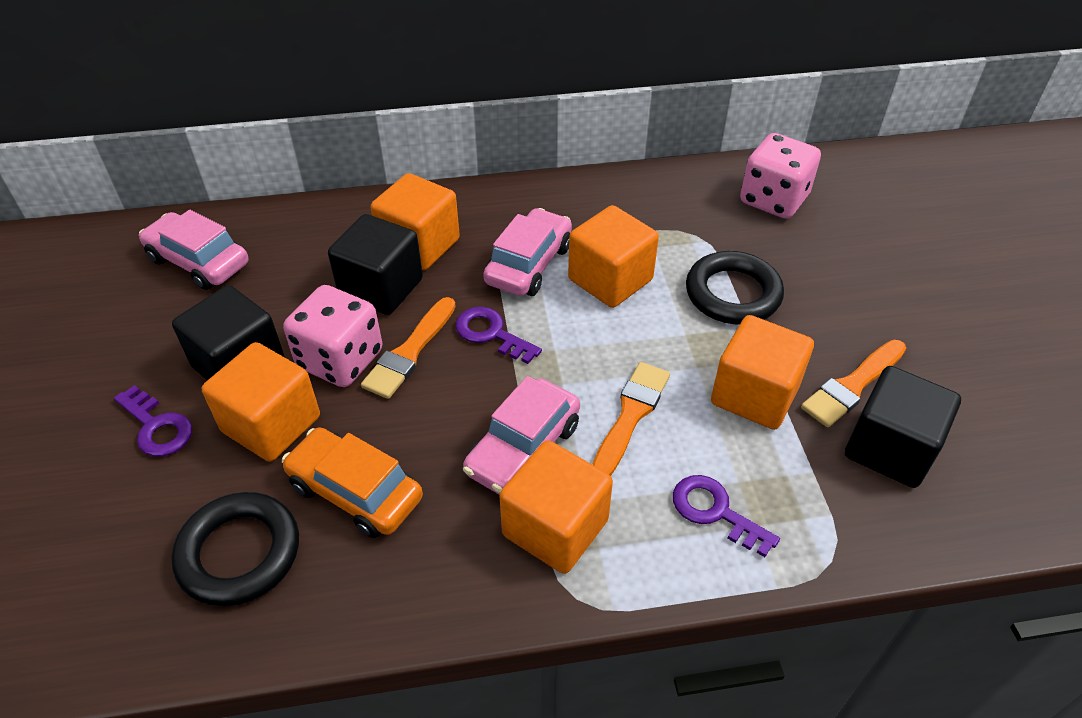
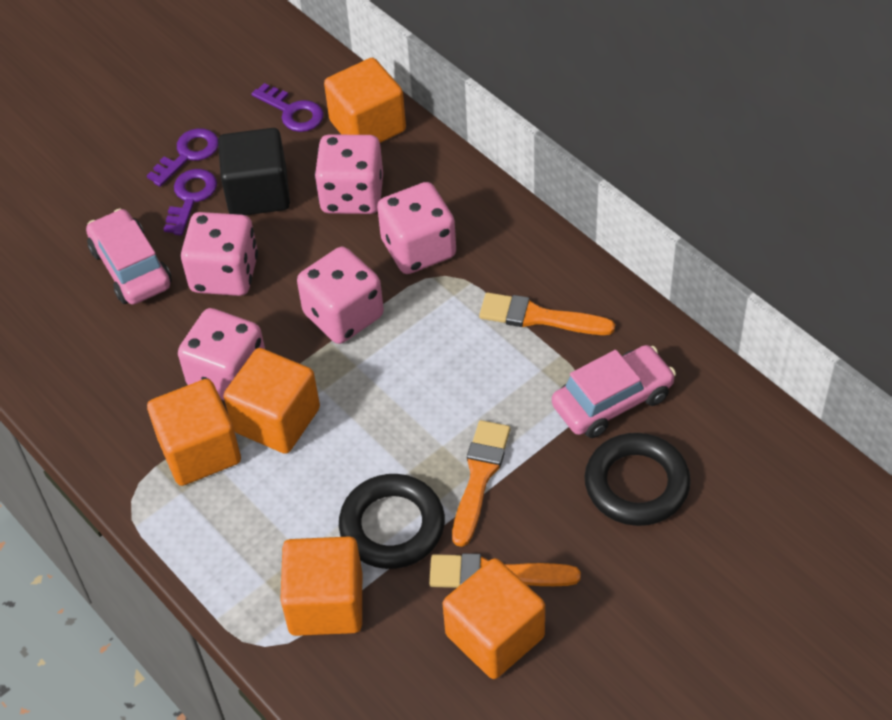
black cube: 3 -> 1
orange car: 1 -> 0
pink car: 3 -> 2
pink dice: 2 -> 5

